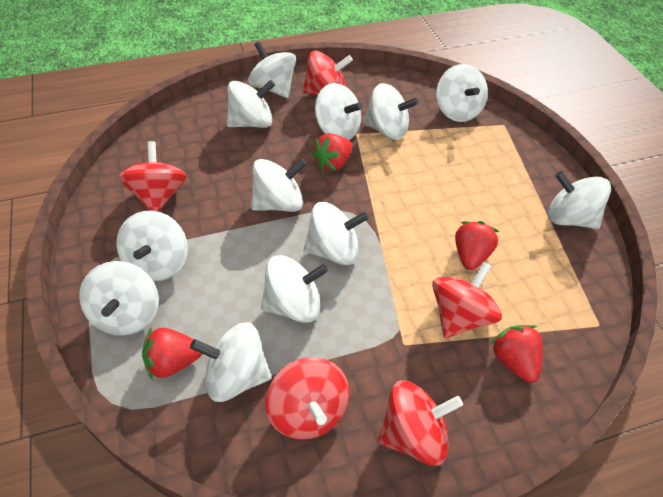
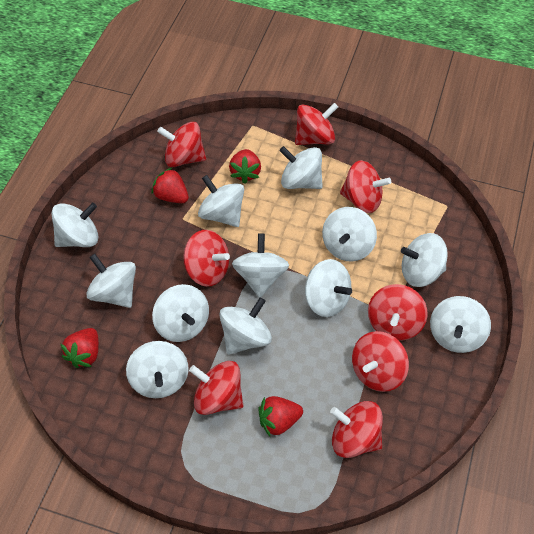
red spinning top: 5 -> 8

